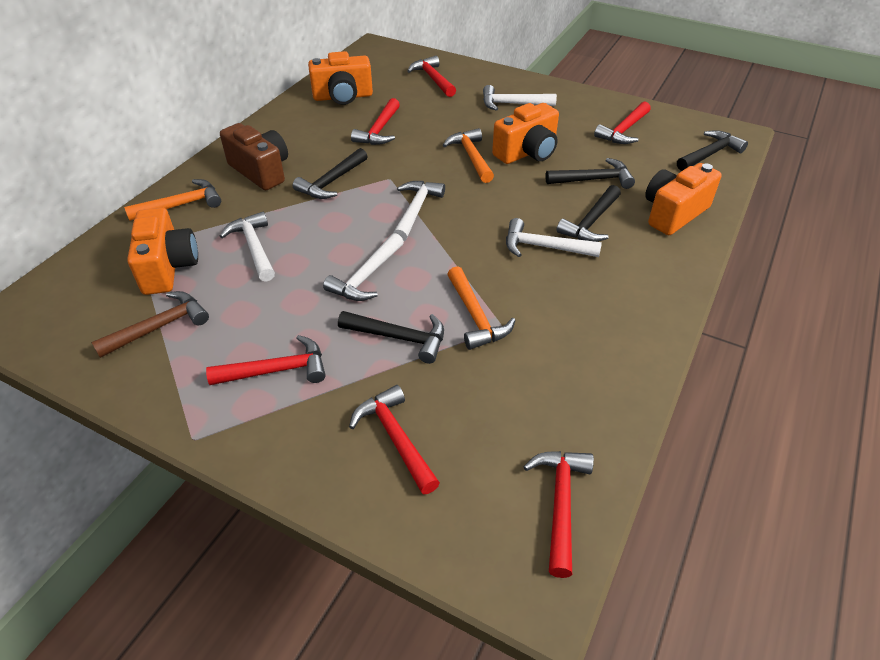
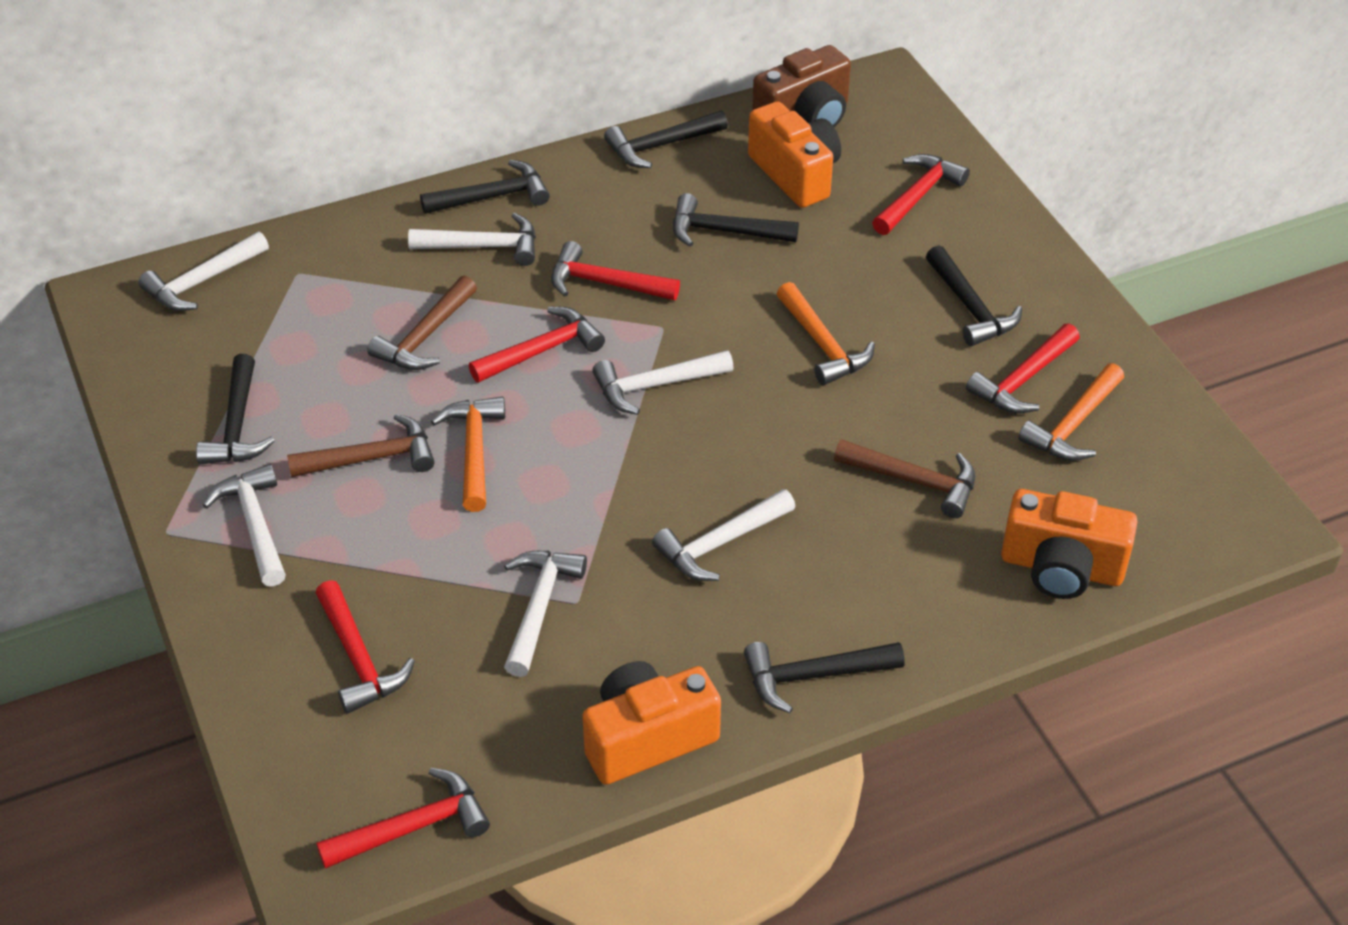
black hammer: 5 -> 6
brown hammer: 1 -> 3
orange camera: 4 -> 3
white hammer: 5 -> 6

